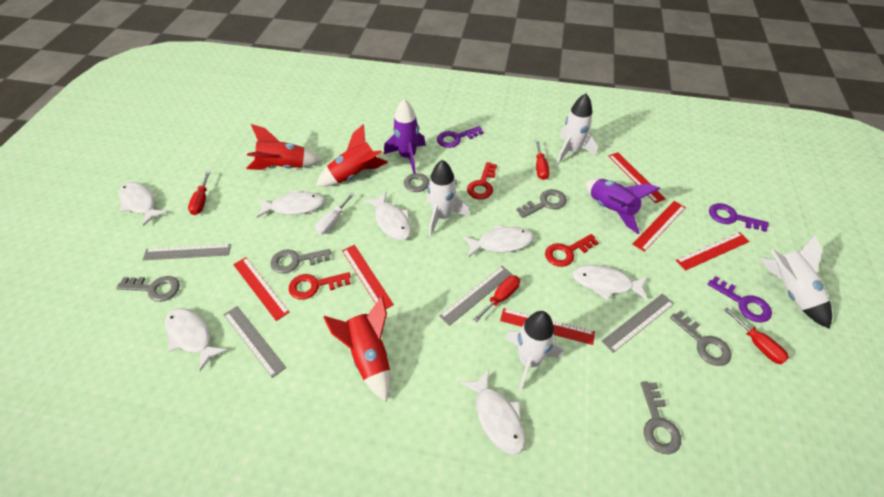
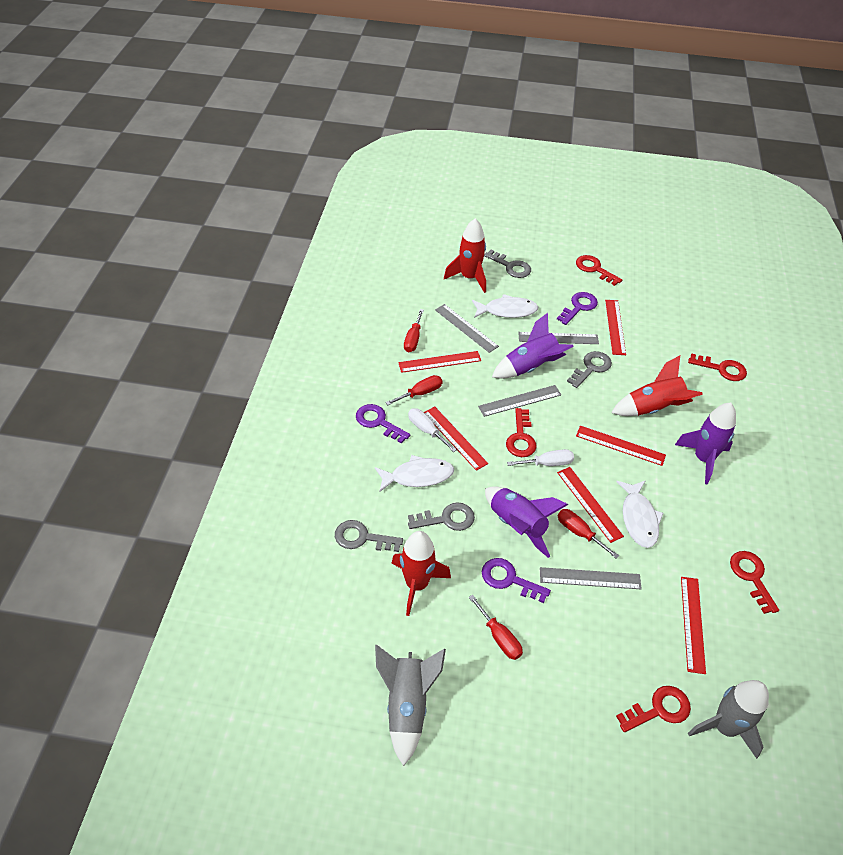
grey key: 6 -> 4
grey rocket: 0 -> 2
purple rocket: 2 -> 3
red key: 3 -> 5
white fish: 7 -> 3
white rocket: 4 -> 0
white screwdriver: 1 -> 2

